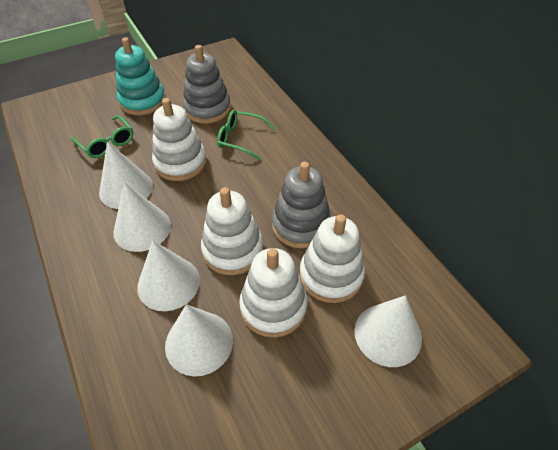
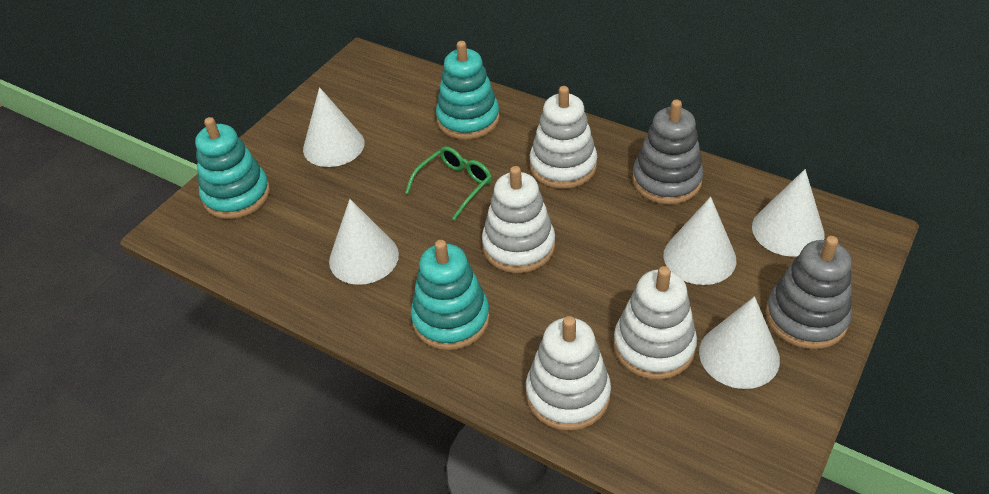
green glasses: 2 -> 1
turquoise stacking toy: 1 -> 3

